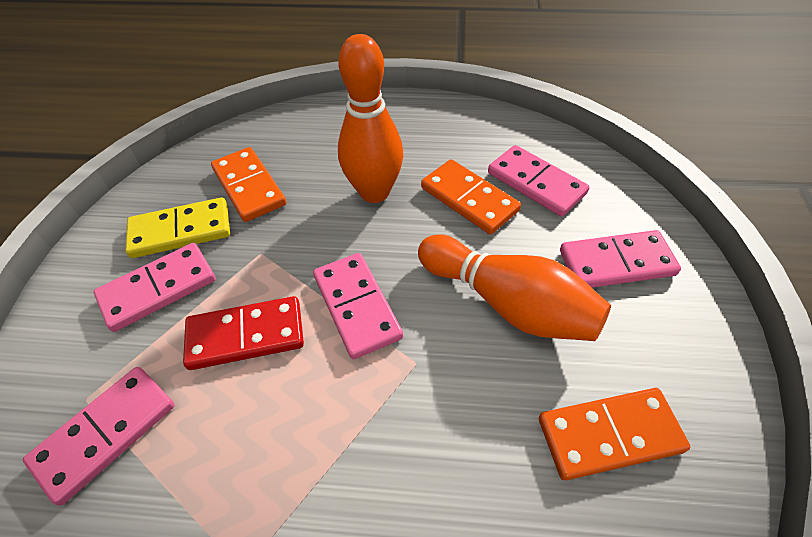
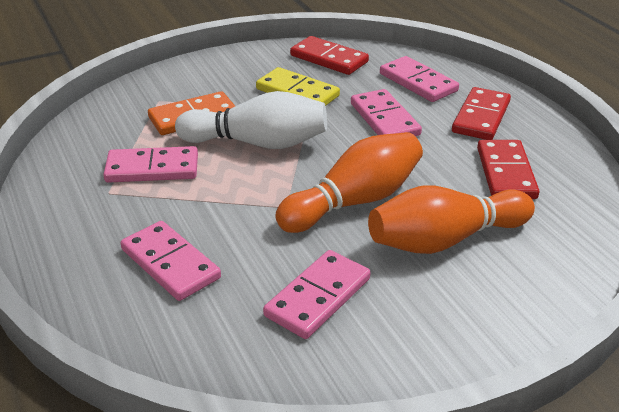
orange domino: 3 -> 1
red domino: 1 -> 3
white bowling pin: 0 -> 1

